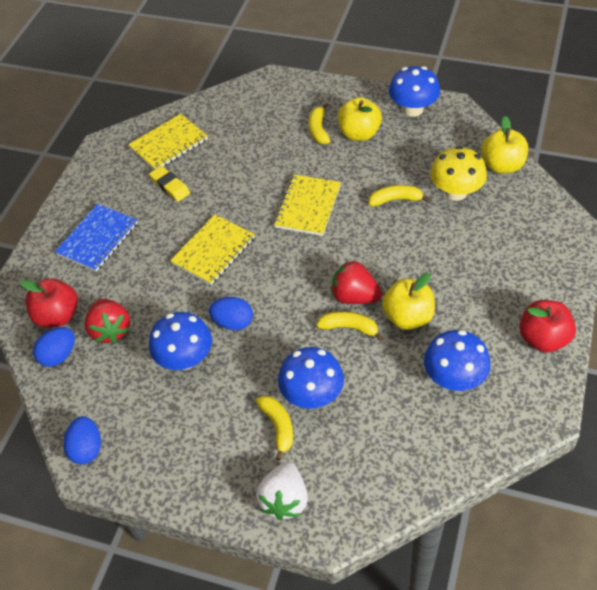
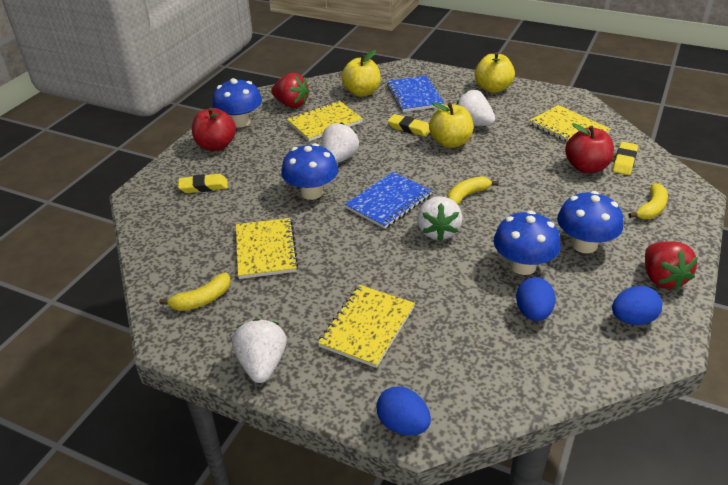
blue notebook: 1 -> 2
white strawberry: 1 -> 4
yellow banana: 4 -> 3
yellow eraser: 1 -> 3
yellow mushroom: 1 -> 0
yellow notebook: 3 -> 4

